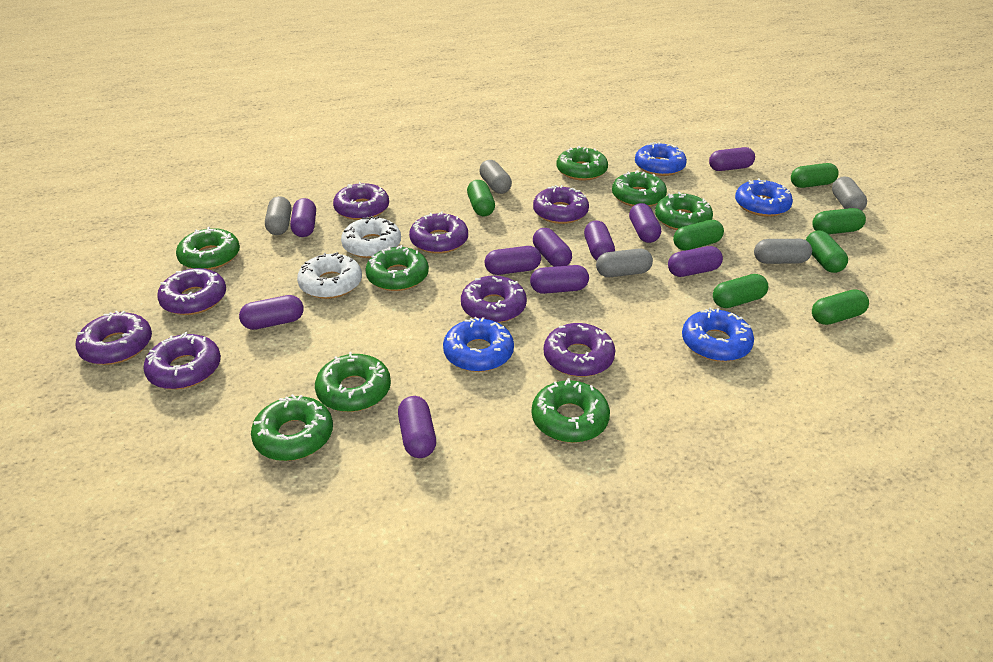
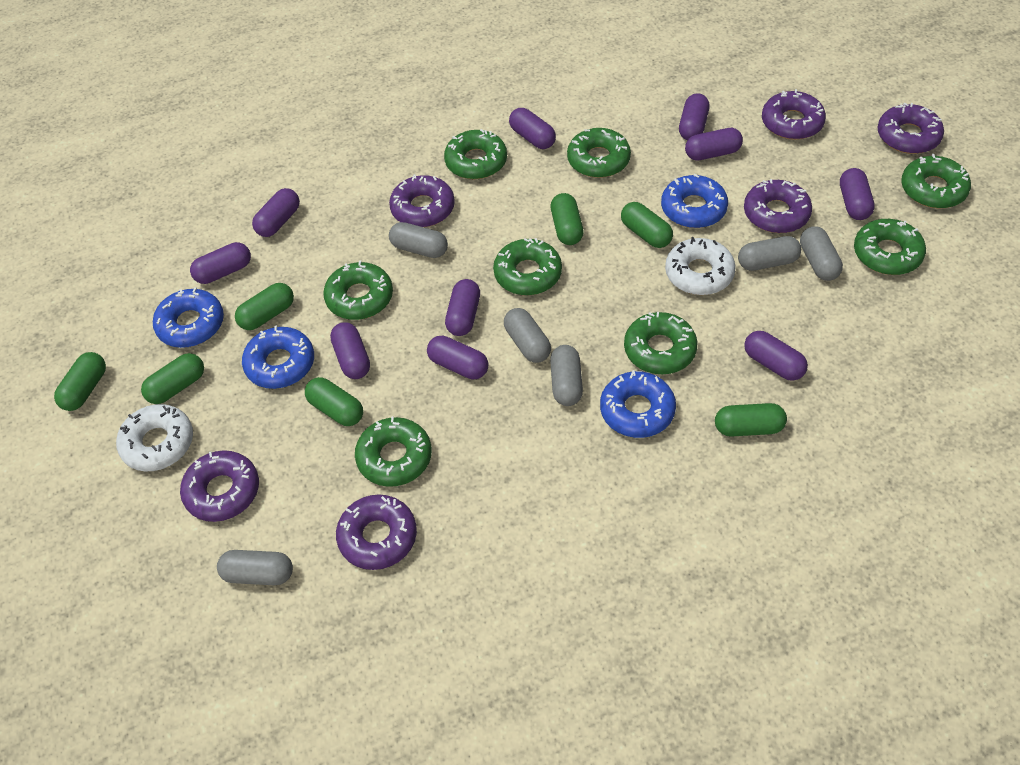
grey capsule: 5 -> 6
purple donut: 8 -> 6

